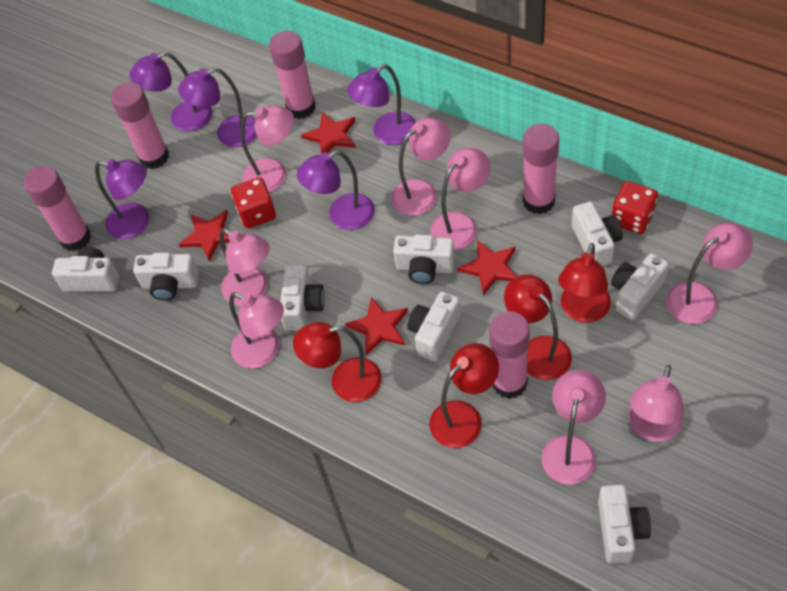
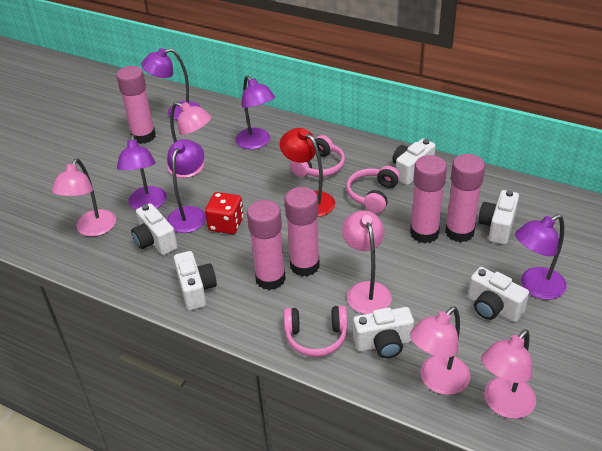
pink headphones: 0 -> 3
pink lamp: 8 -> 5
red dice: 2 -> 1
red lamp: 4 -> 1
red star: 4 -> 0
white camera: 8 -> 6

